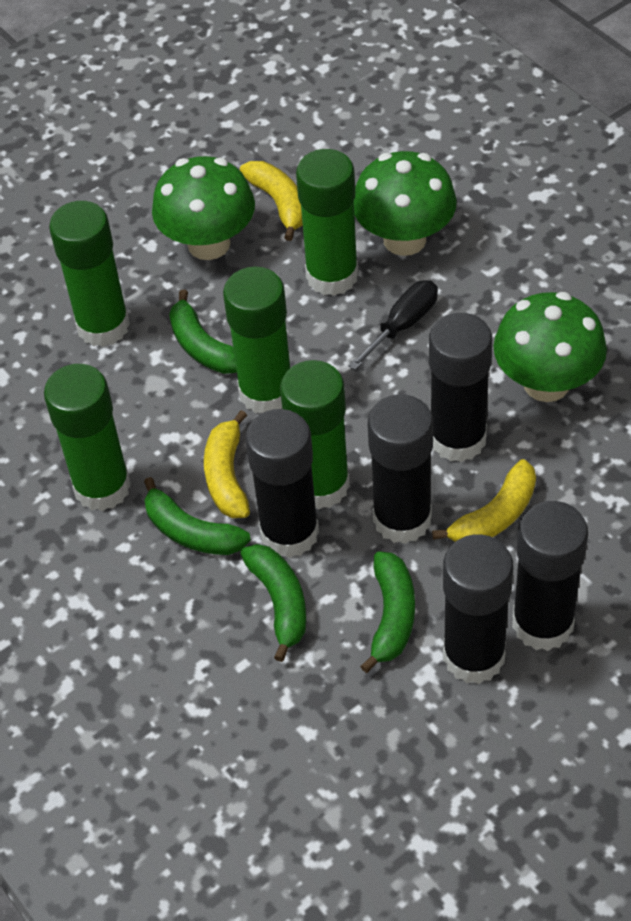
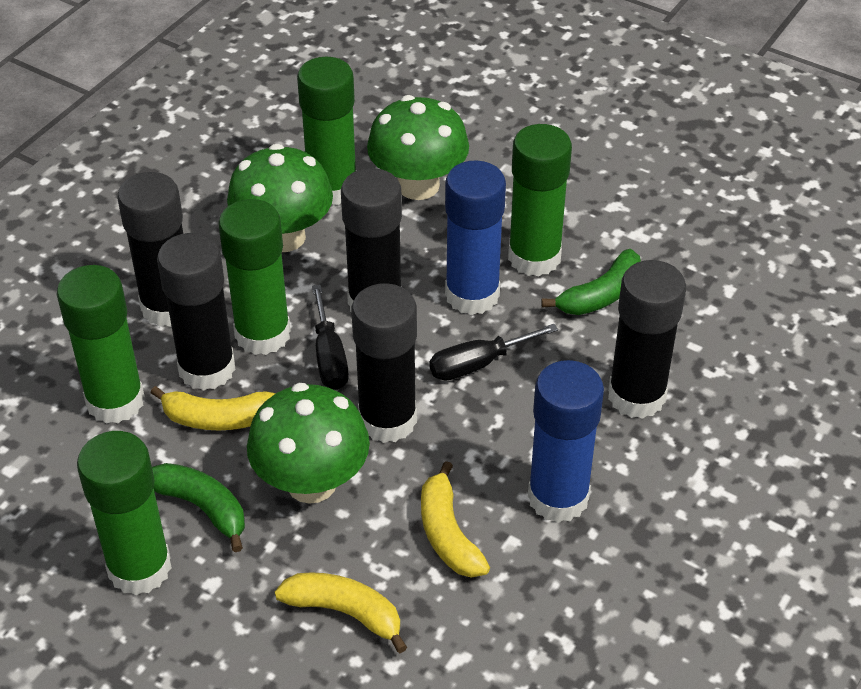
black screwdriver: 1 -> 2
blue glue stick: 0 -> 2
green banana: 4 -> 2

